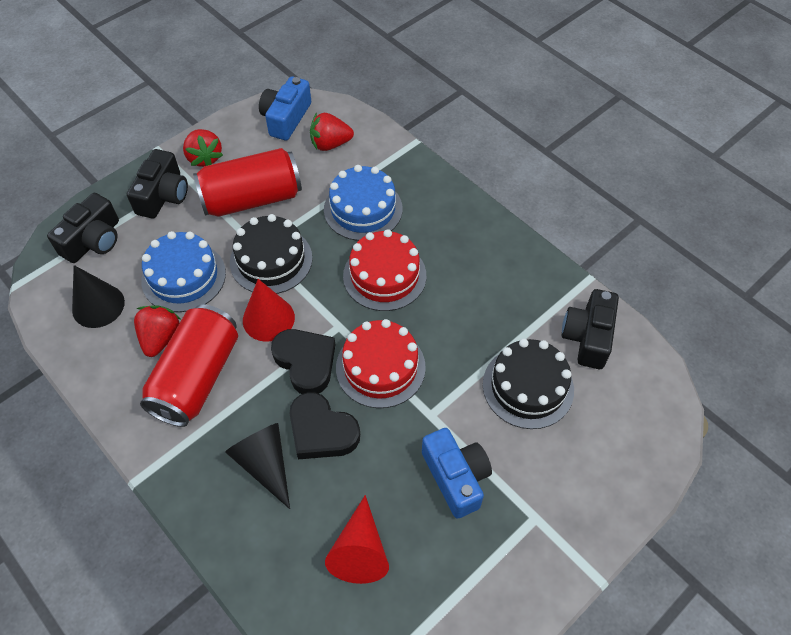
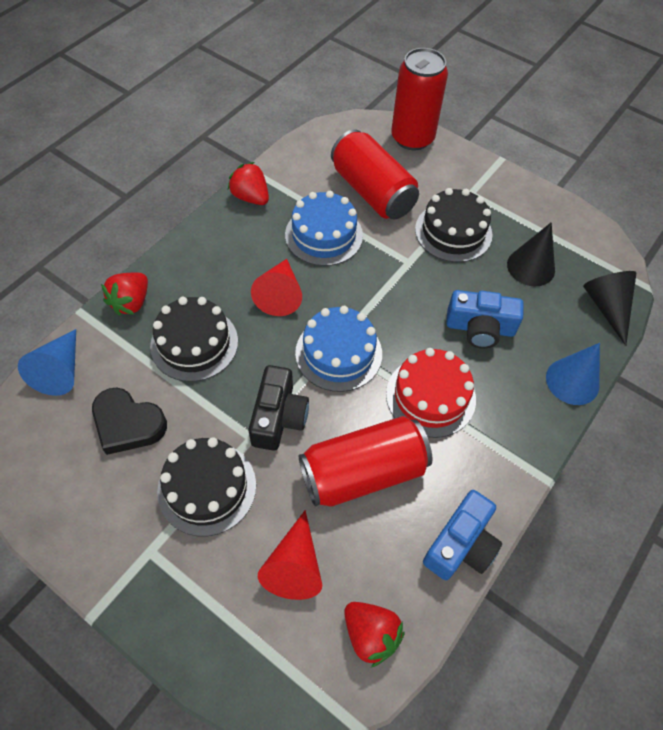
black cake: 2 -> 3
black camera: 3 -> 1
black heart: 2 -> 1
blue cone: 0 -> 2
red cake: 2 -> 1
red can: 2 -> 3

